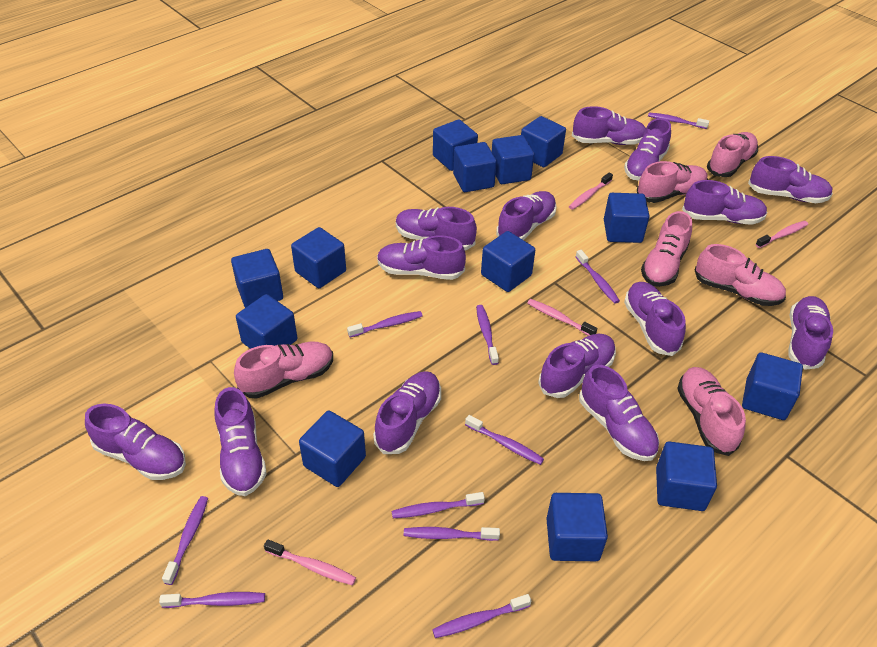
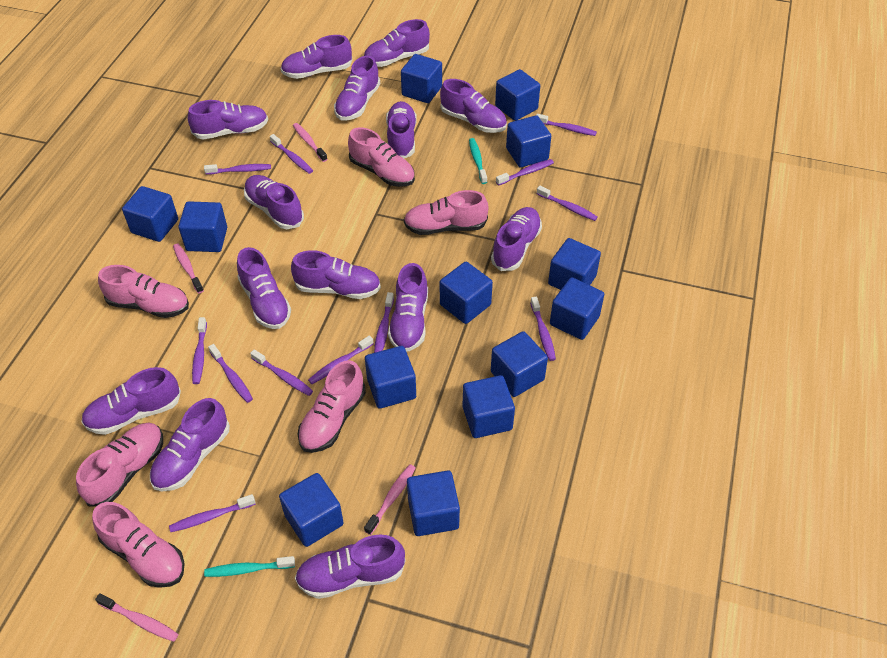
purple toothbrush: 10 -> 12
turquoise toothbrush: 0 -> 2

